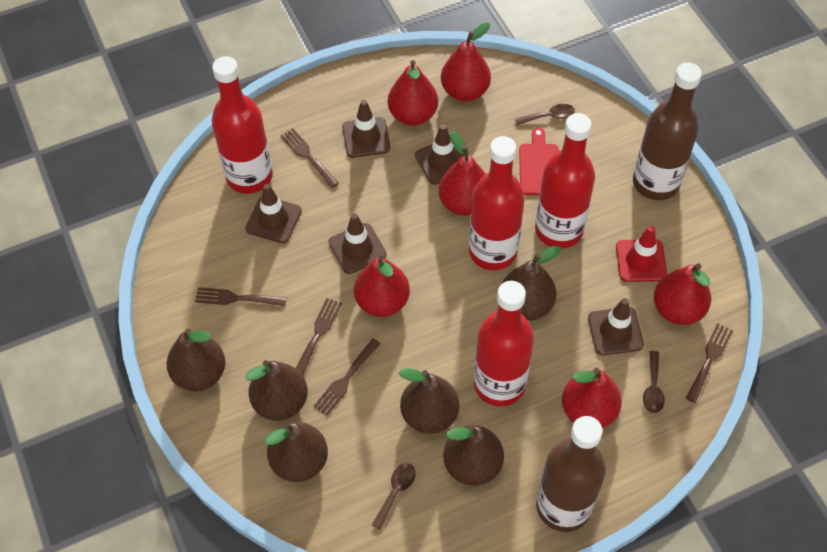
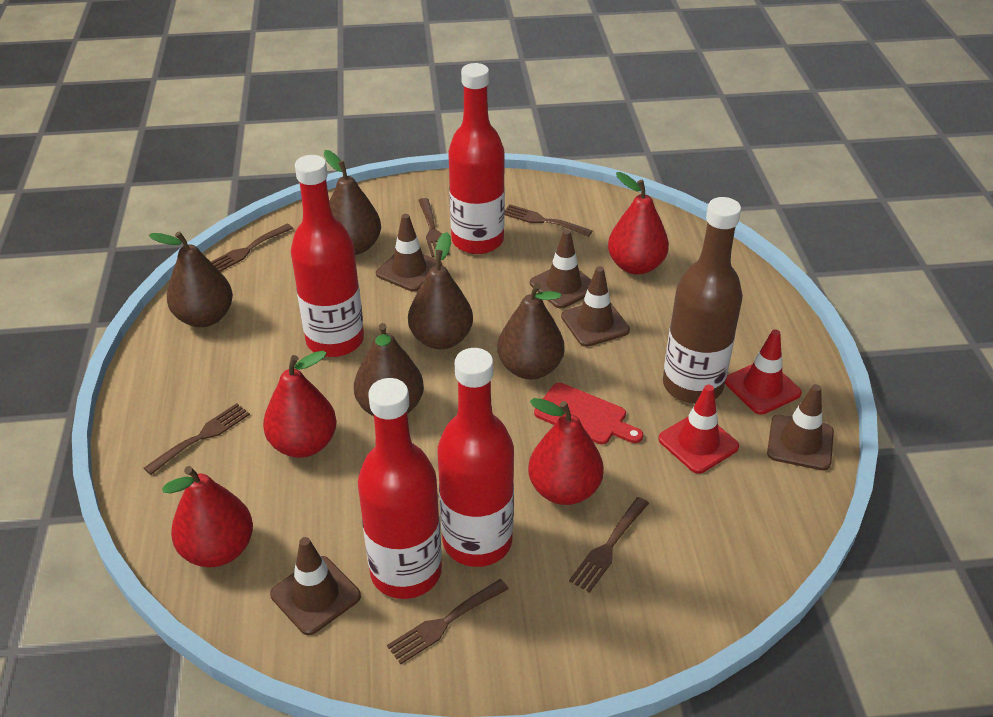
brown bottle: 2 -> 1
brown fork: 5 -> 6
brown pear: 6 -> 5
brown spoon: 3 -> 0
red pear: 6 -> 4
red traffic cone: 1 -> 2

